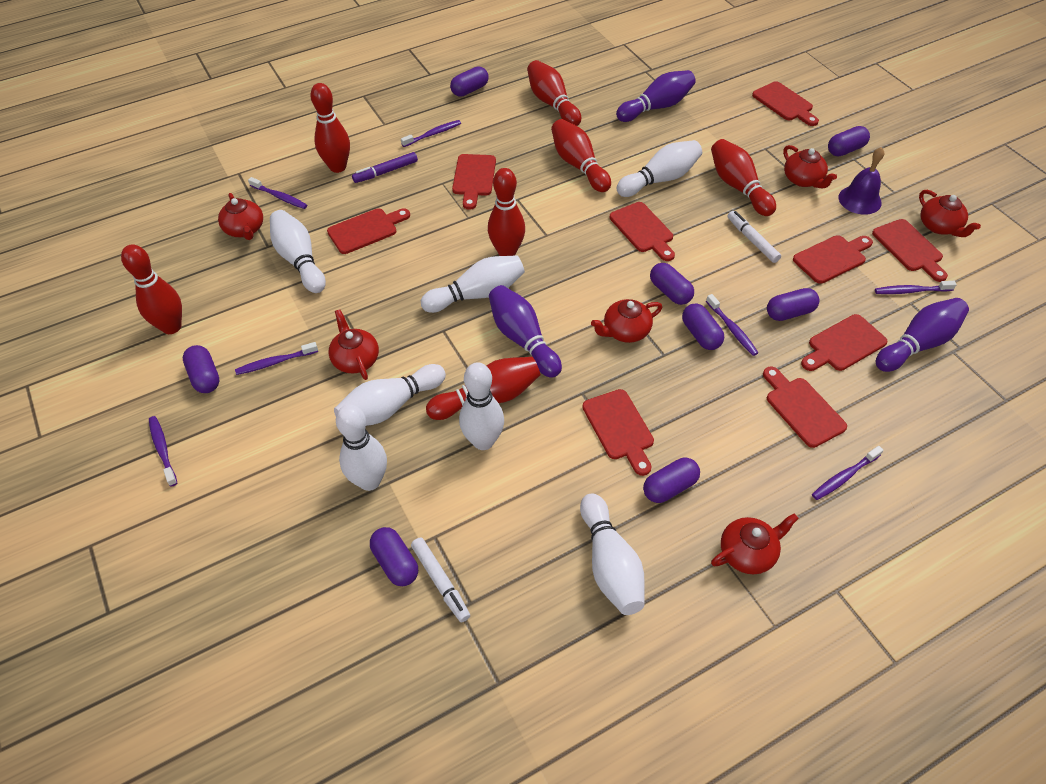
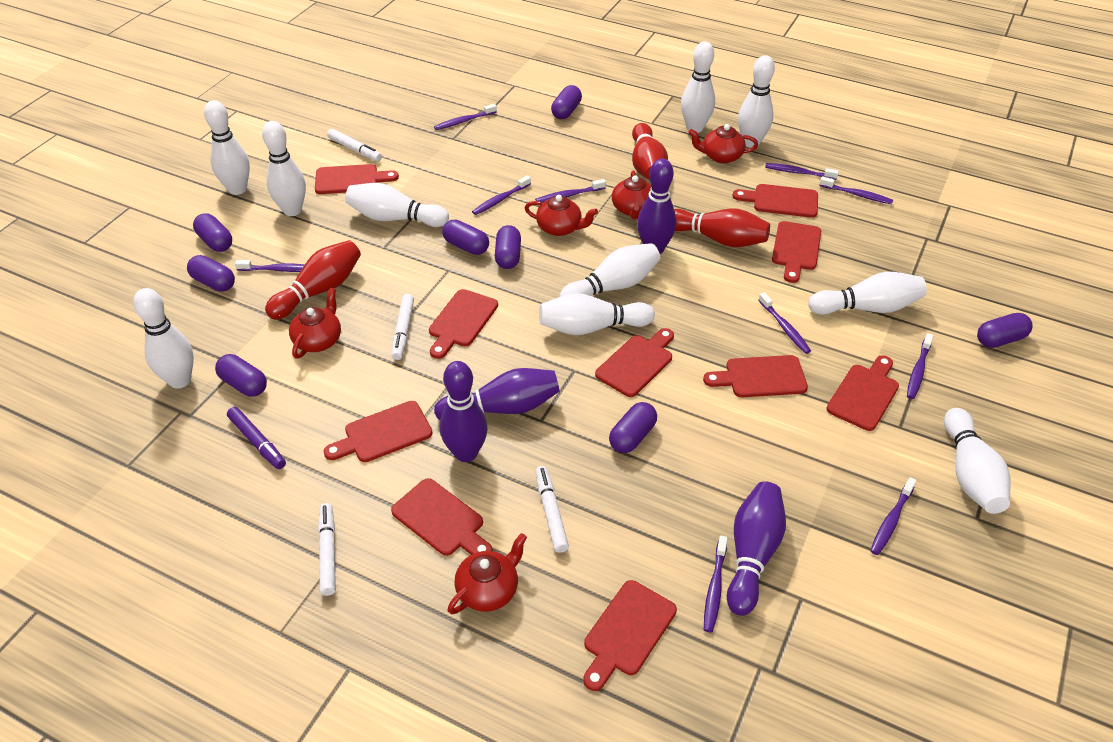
purple bell: 1 -> 0
purple bowling pin: 3 -> 4
purple toothbrush: 7 -> 10
red bowling pin: 7 -> 3
red cutting board: 9 -> 10
red teapot: 6 -> 5
white bowling pin: 7 -> 10
white marker: 2 -> 4

